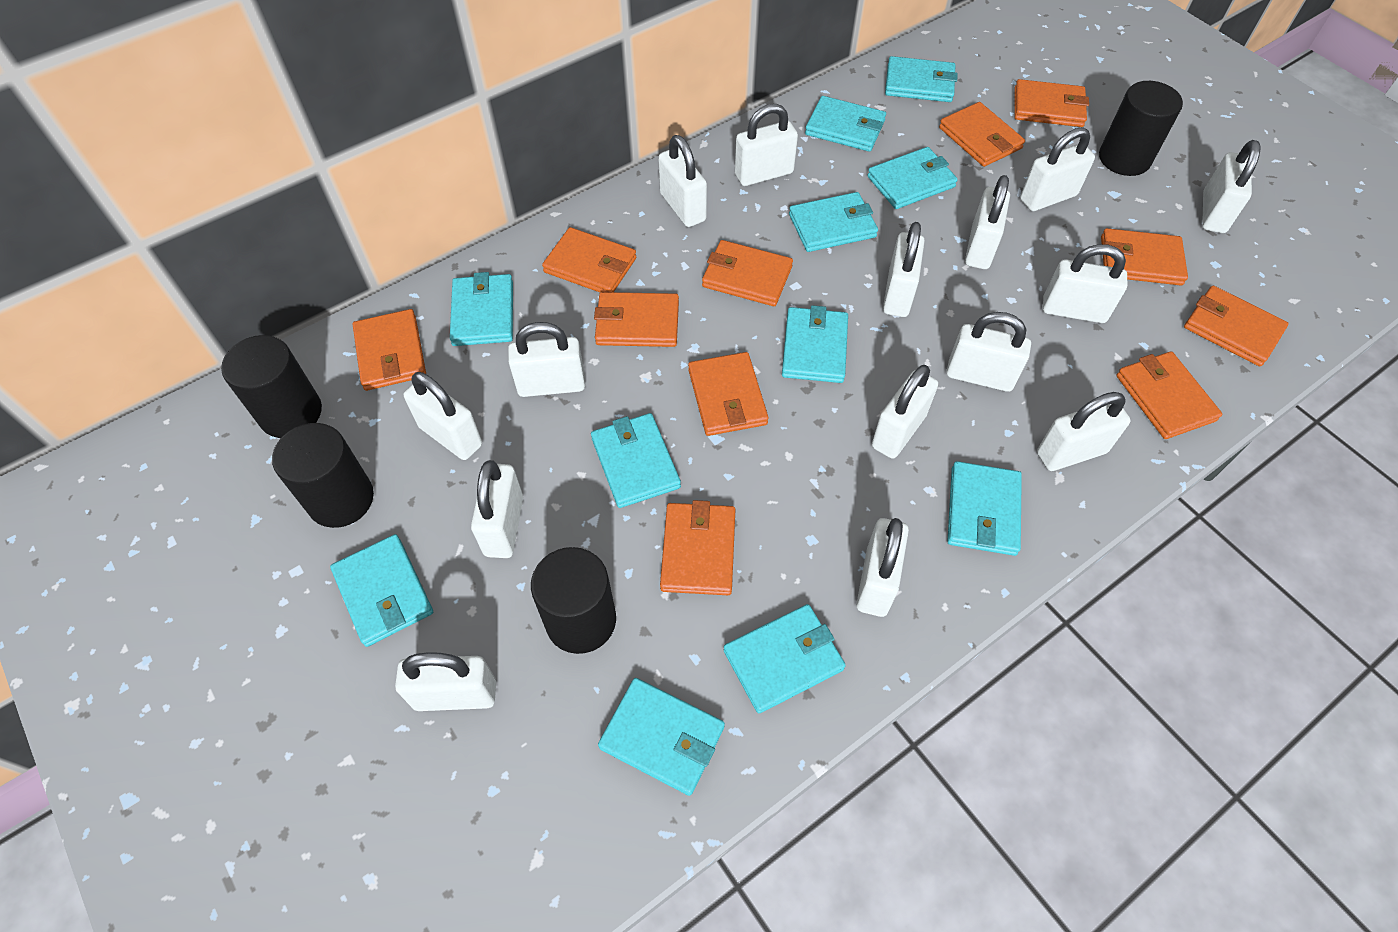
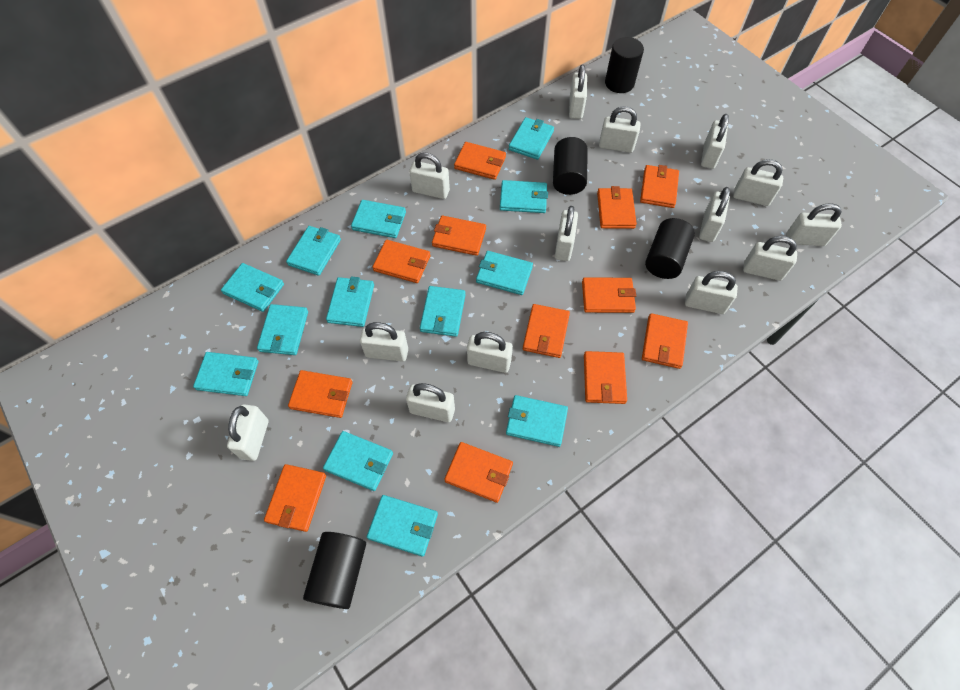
orange wallet: 11 -> 12
turquoise wallet: 11 -> 13
white padlock: 15 -> 14

